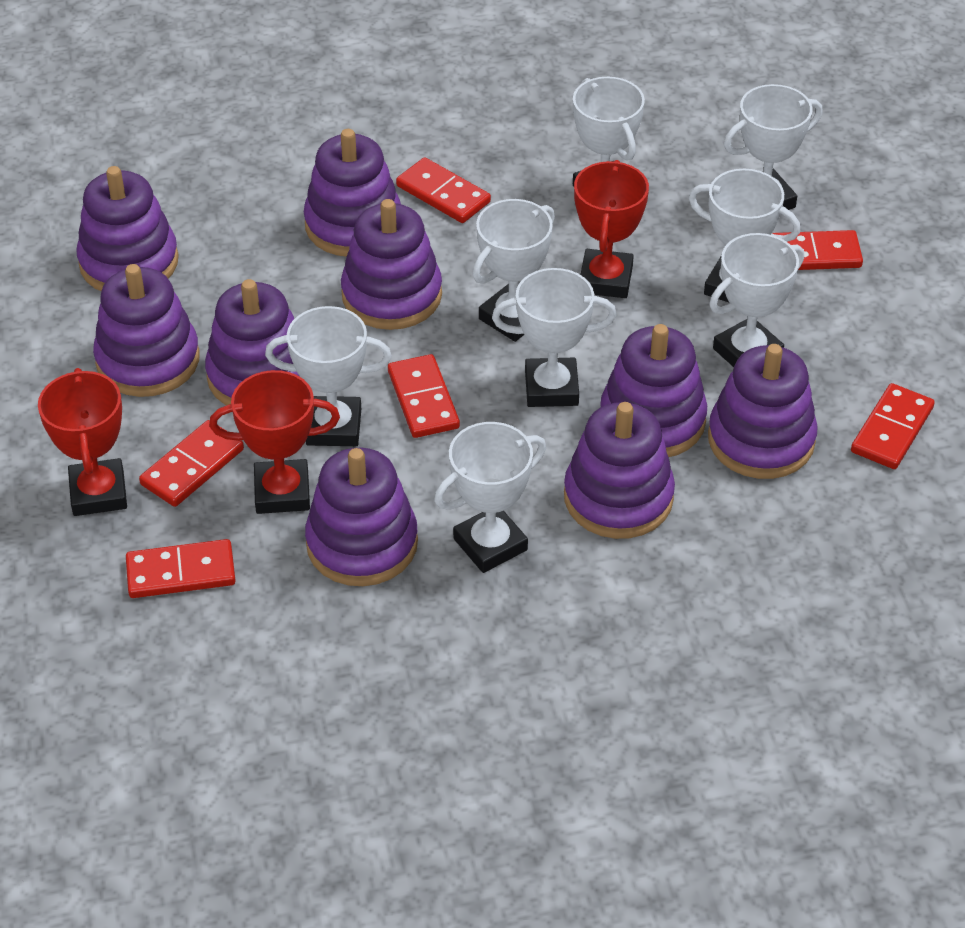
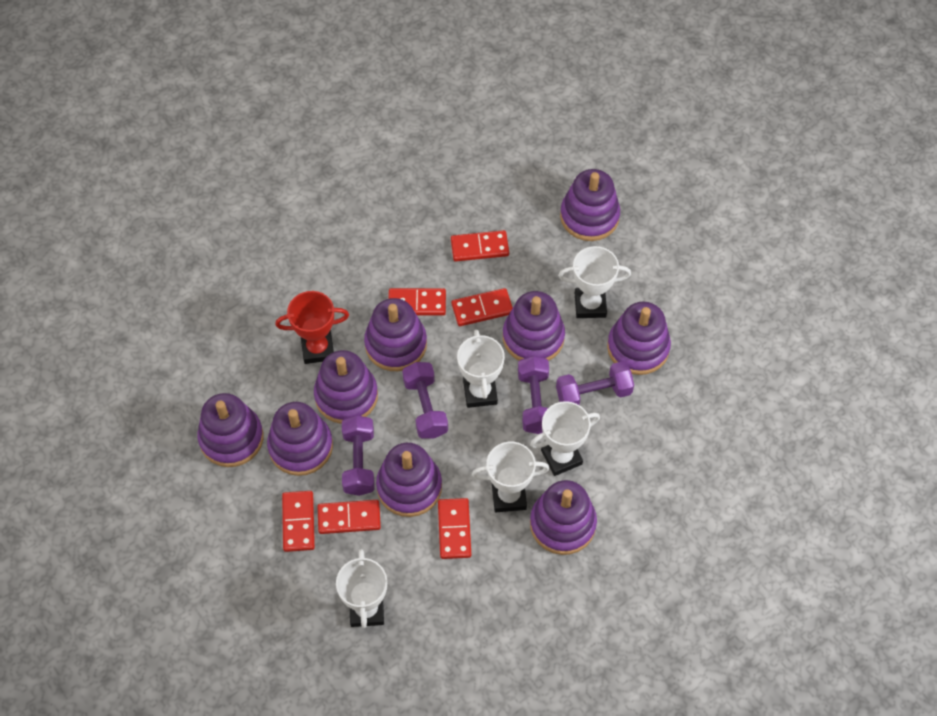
purple dumbbell: 0 -> 4
red trophy: 3 -> 1
white trophy: 8 -> 5

